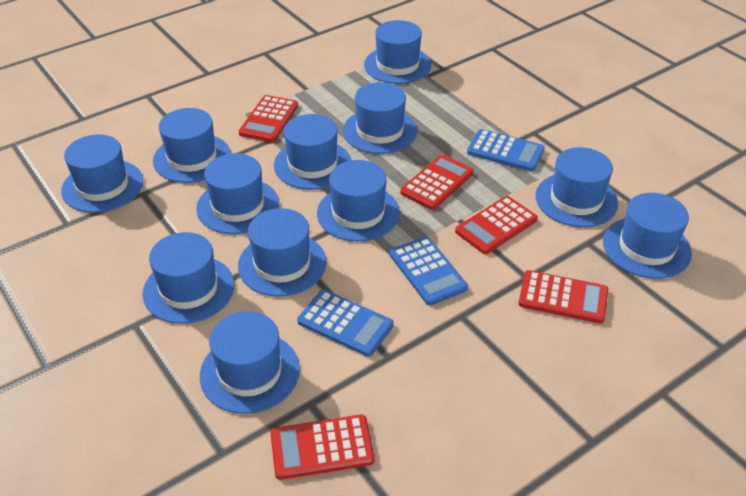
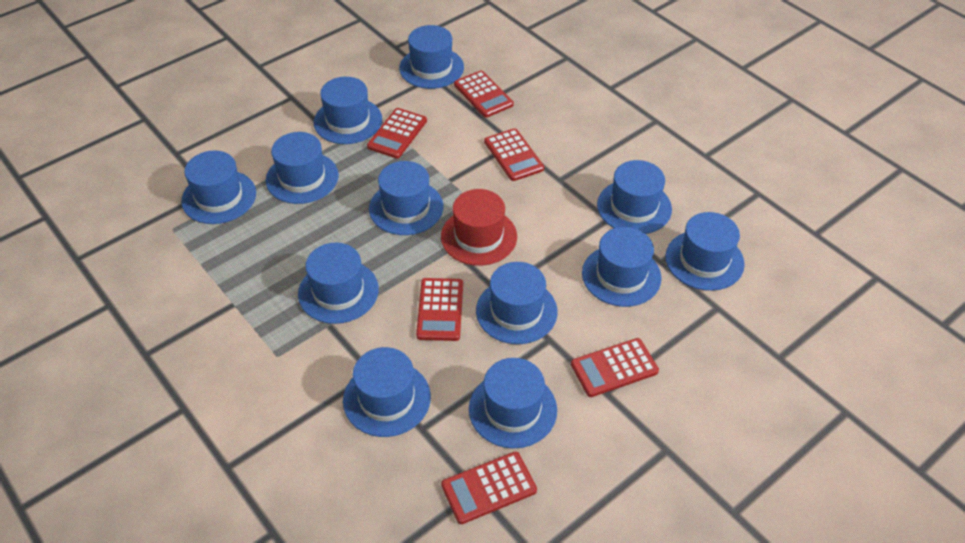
blue calculator: 3 -> 0
red calculator: 5 -> 6
red hat: 0 -> 1

